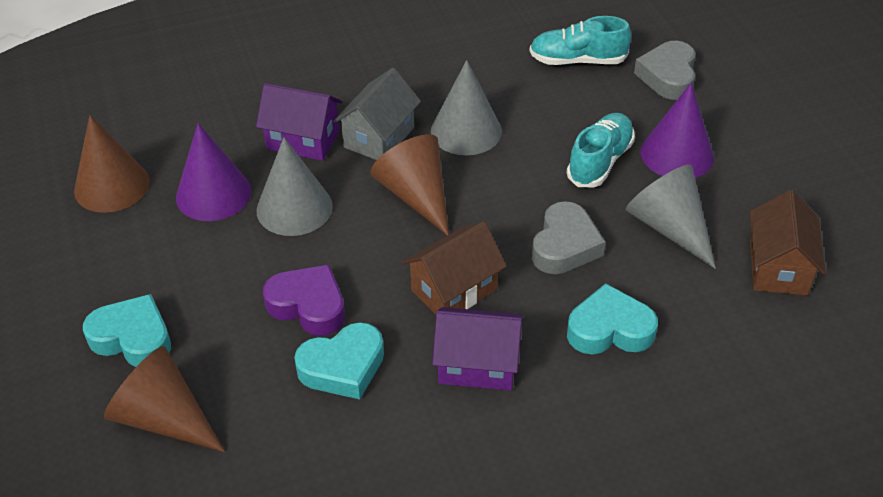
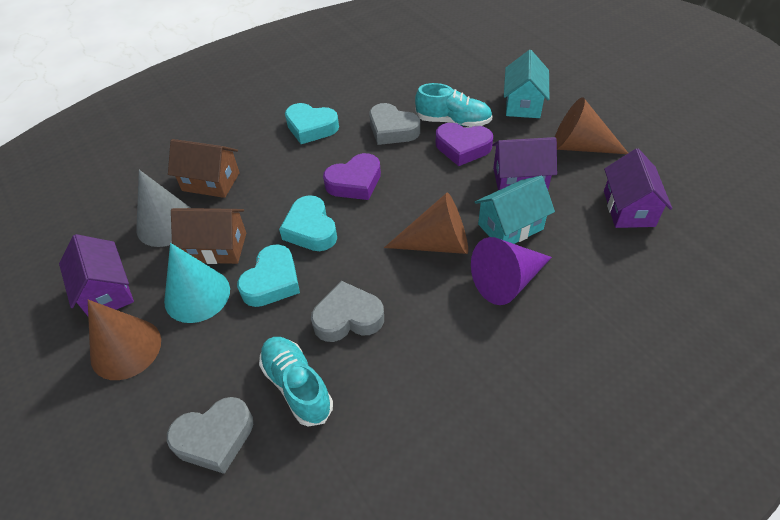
grey cone: 3 -> 1
grey heart: 2 -> 3
grey house: 1 -> 0
purple cone: 2 -> 1
purple heart: 1 -> 2
purple house: 2 -> 3
turquoise cone: 0 -> 1
turquoise house: 0 -> 2

